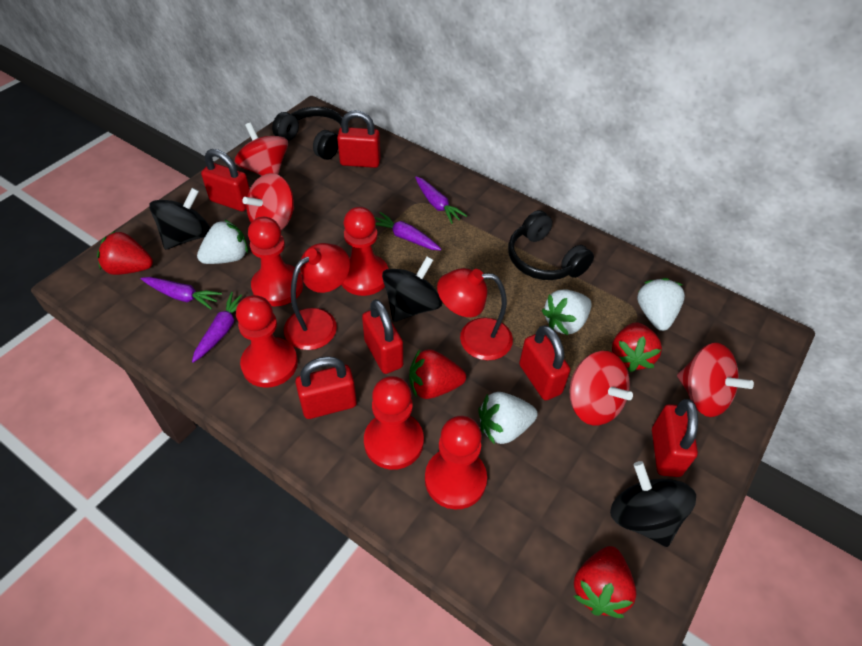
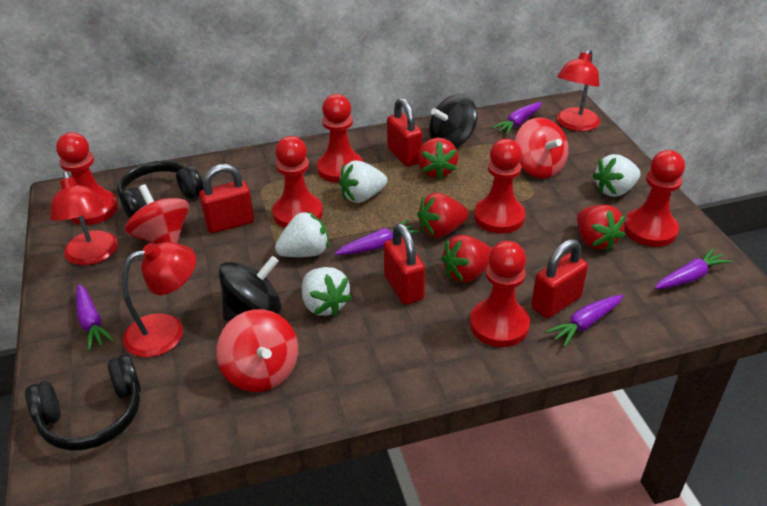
black spinning top: 3 -> 2
purple carrot: 4 -> 5
red lamp: 2 -> 3
red padlock: 6 -> 4
red pawn: 5 -> 6
red spinning top: 4 -> 3

